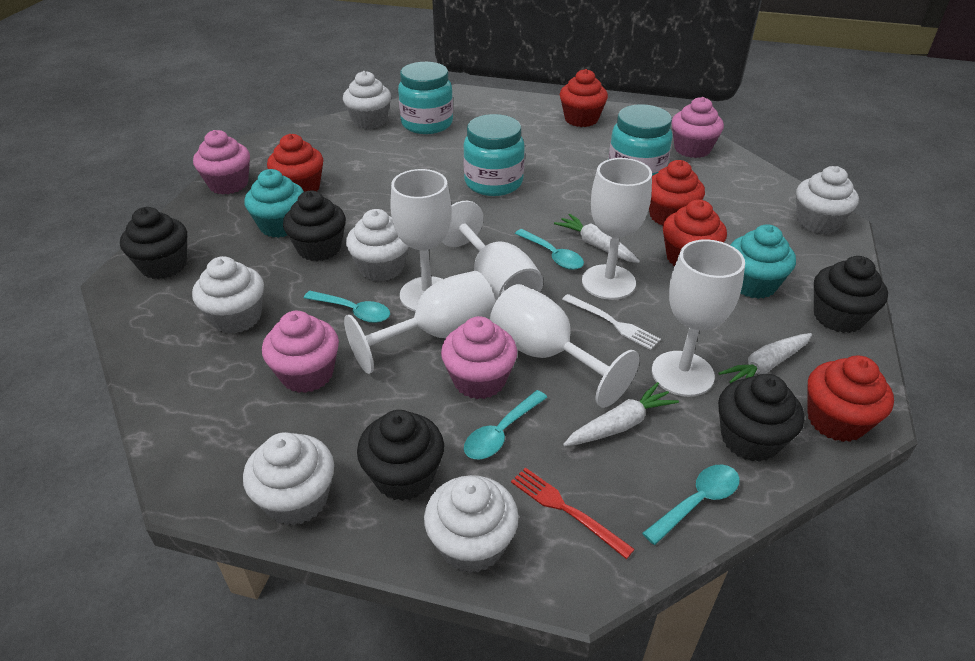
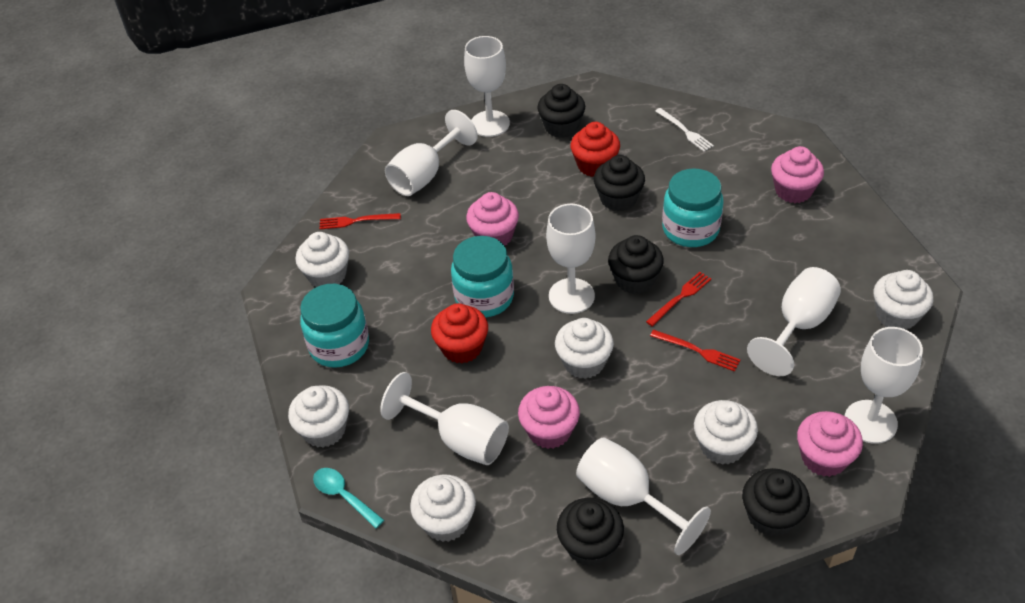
red cupcake: 5 -> 2
red fork: 1 -> 3
turquoise cupcake: 2 -> 0
turquoise spoon: 4 -> 1
white carrot: 3 -> 0
white goblet: 6 -> 7

